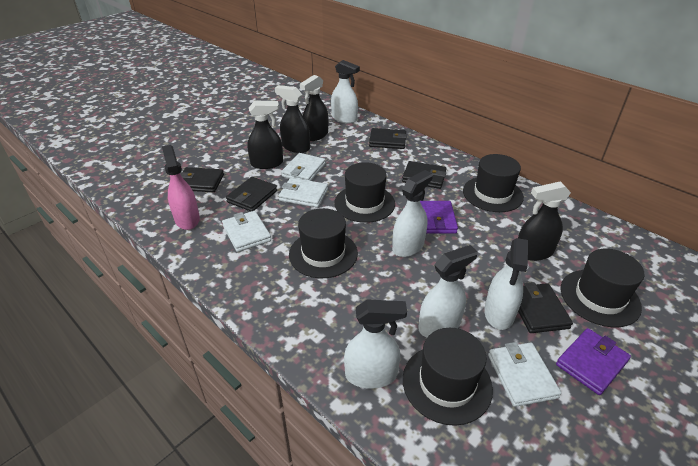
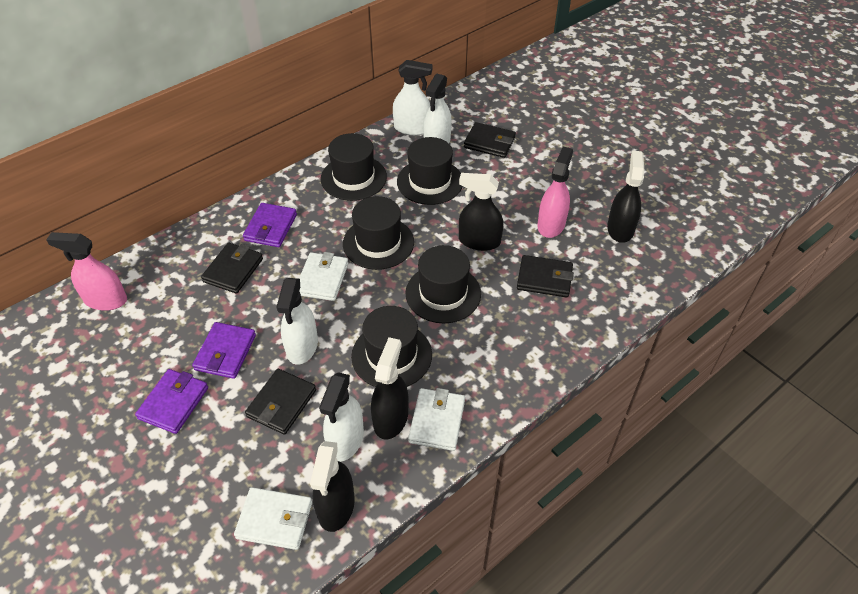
black wallet: 5 -> 4
pink spray bottle: 1 -> 2
purple wallet: 2 -> 3
white spray bottle: 5 -> 4
white wallet: 4 -> 3

